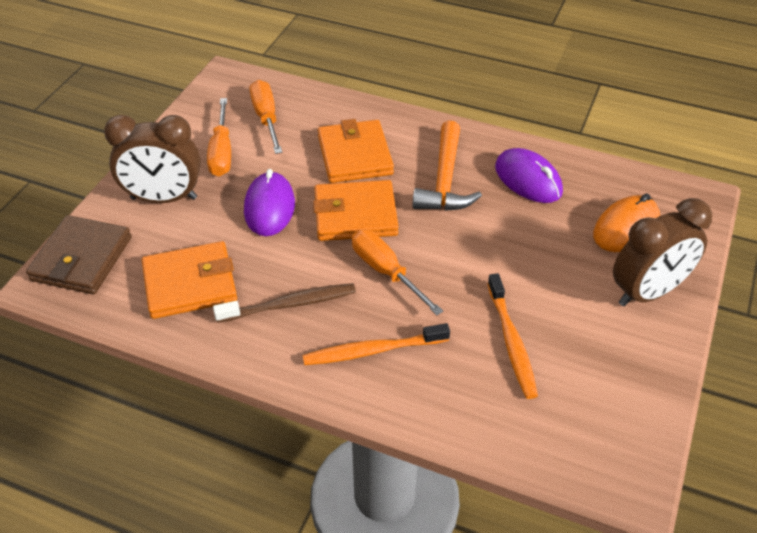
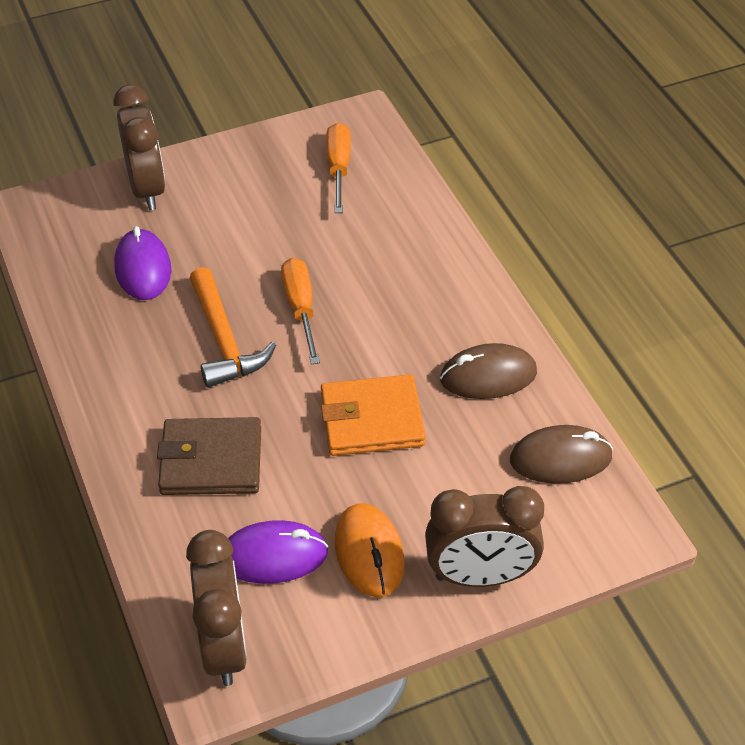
brown clock: 2 -> 3
brown mouse: 0 -> 2
brown toothbrush: 1 -> 0
orange screwdriver: 3 -> 2
orange toothbrush: 2 -> 0
orange wallet: 3 -> 1

